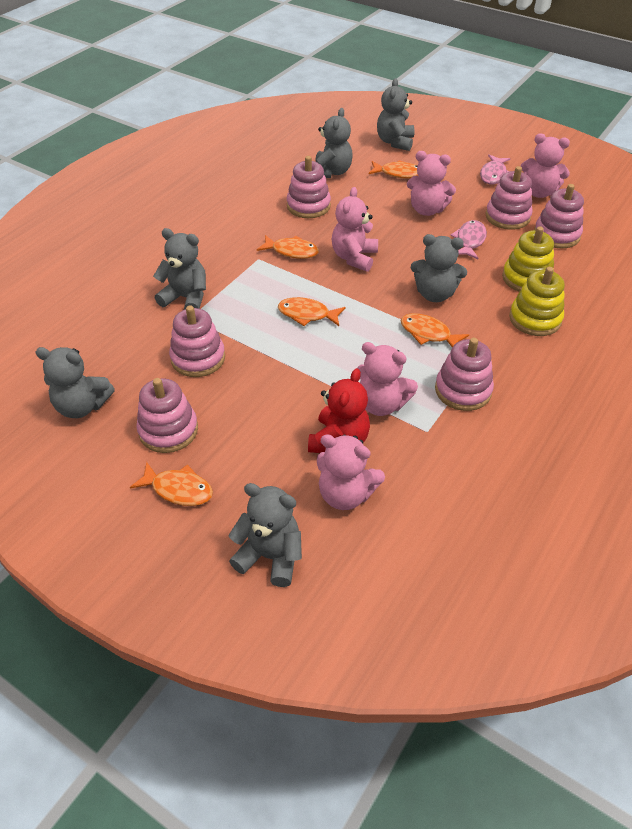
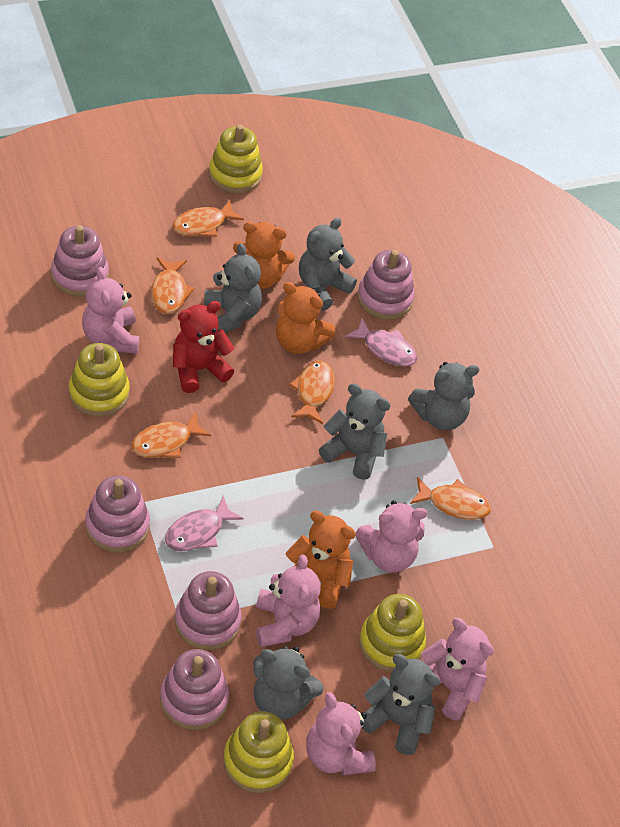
orange teddy bear: 0 -> 3
pink stacking toy: 6 -> 5
yellow stacking toy: 2 -> 4

